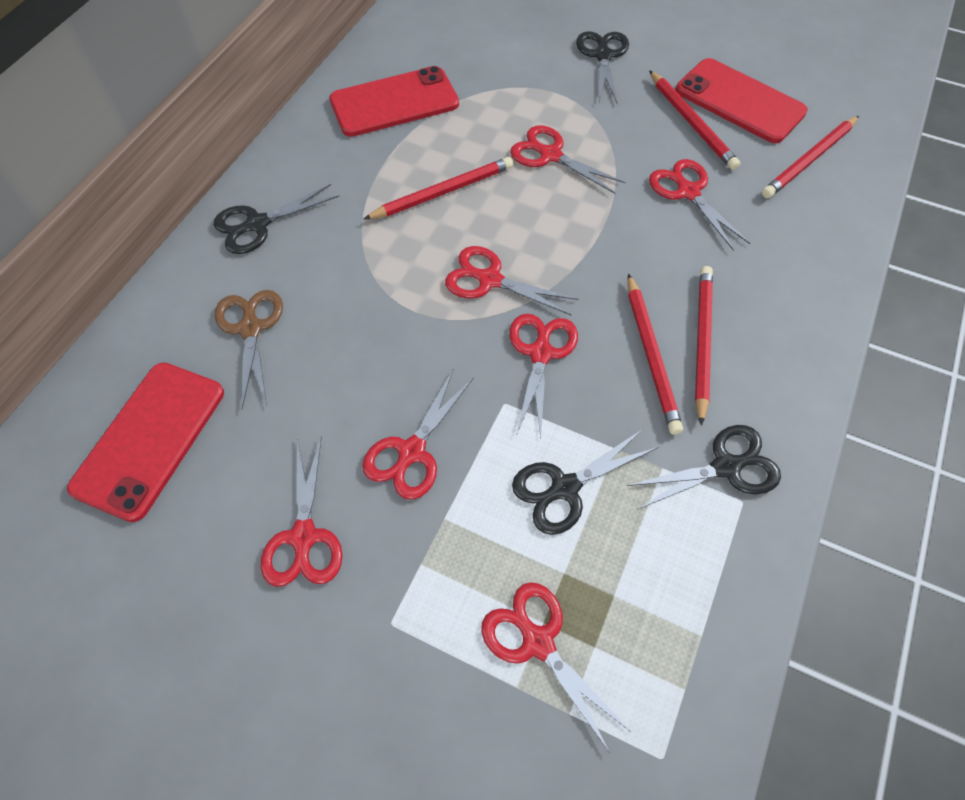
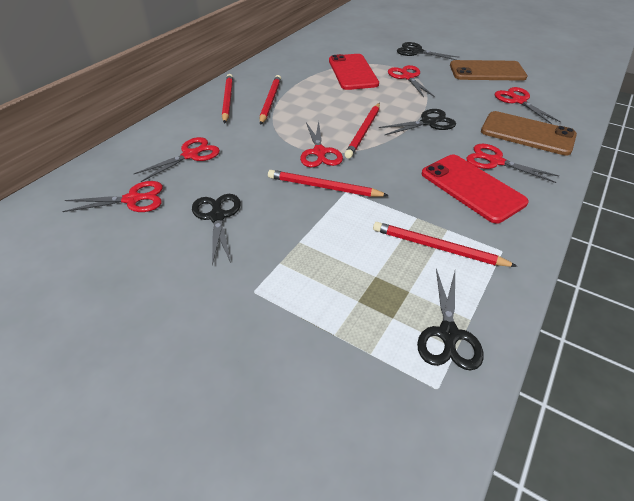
brown phone: 0 -> 2
brown scissors: 1 -> 0
red phone: 3 -> 2
red scissors: 7 -> 6

